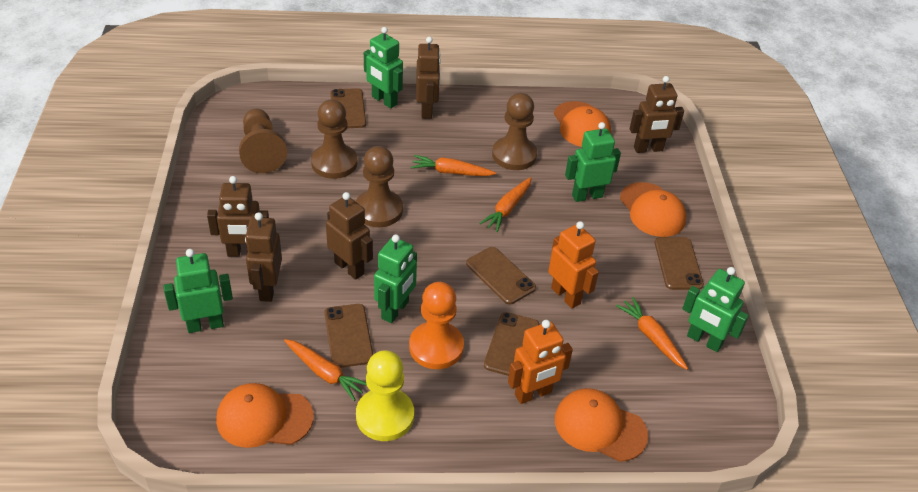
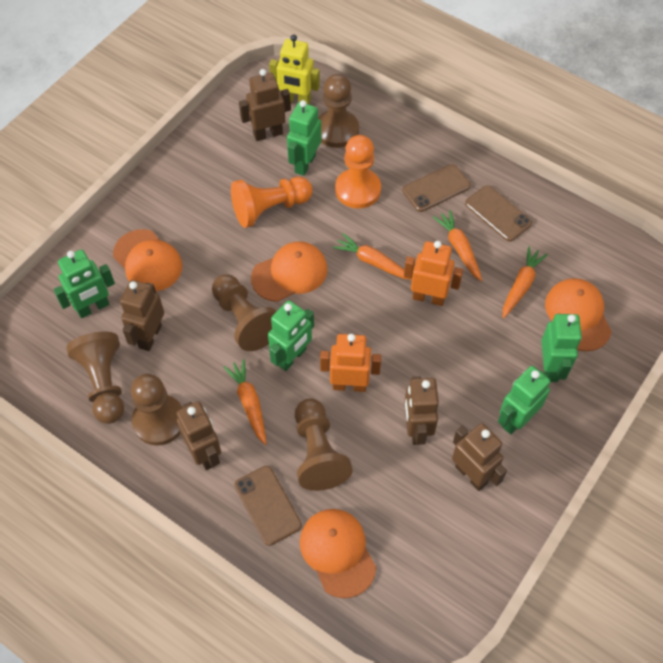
brown pawn: 4 -> 5
brown phone: 5 -> 3
orange pawn: 1 -> 2
yellow pawn: 1 -> 0
yellow robot: 0 -> 1

